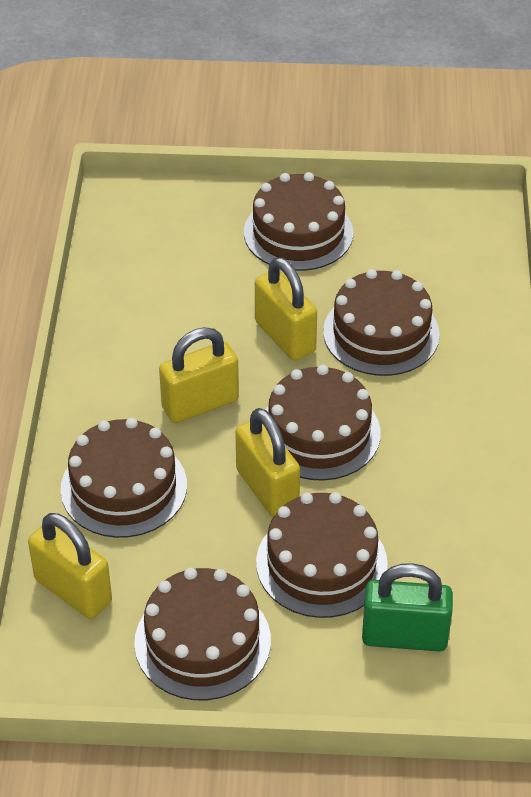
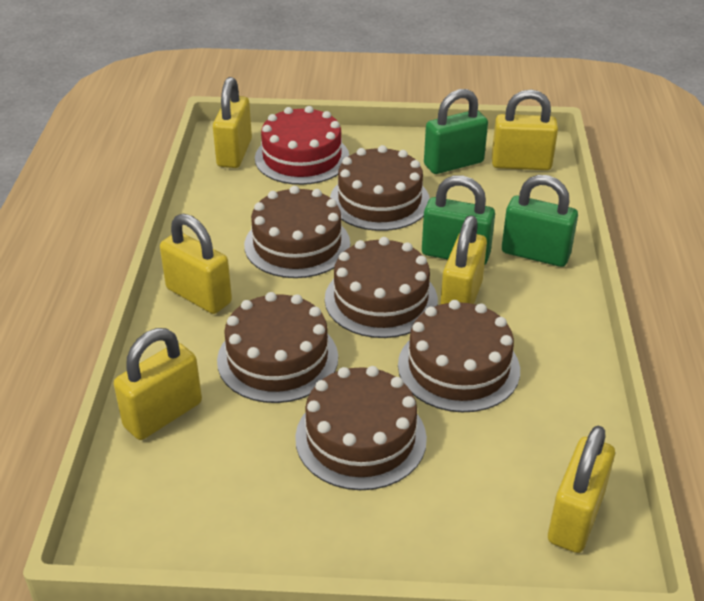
green padlock: 1 -> 3
red cake: 0 -> 1
yellow padlock: 4 -> 6

